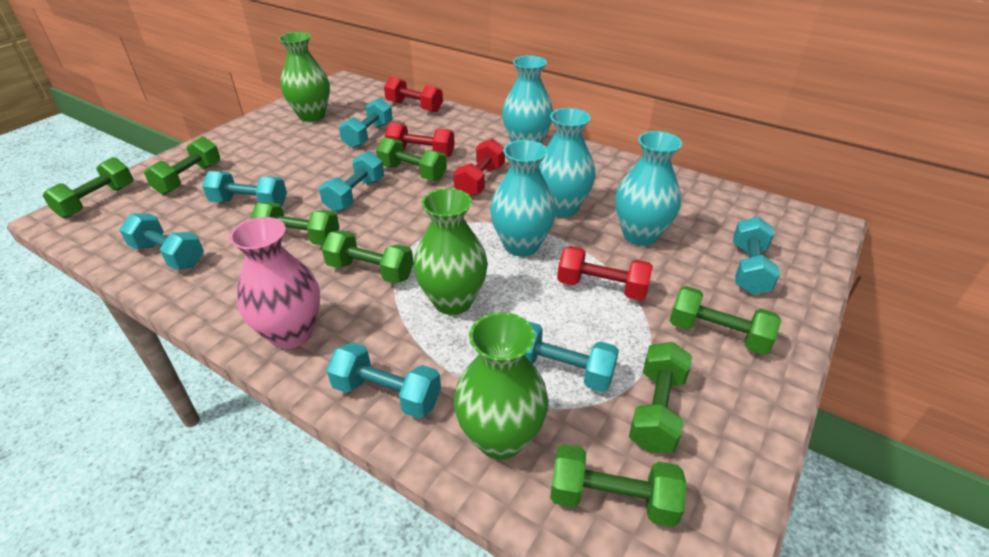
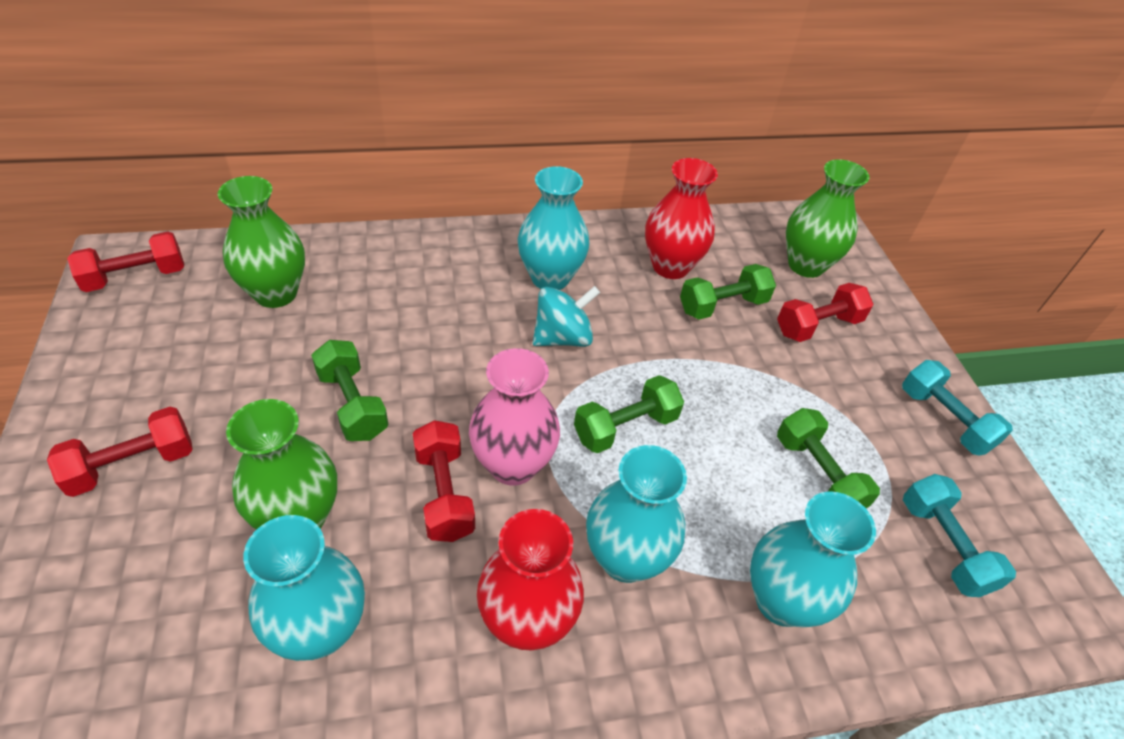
green dumbbell: 8 -> 4
red vase: 0 -> 2
turquoise dumbbell: 7 -> 2
turquoise spinning top: 0 -> 1

